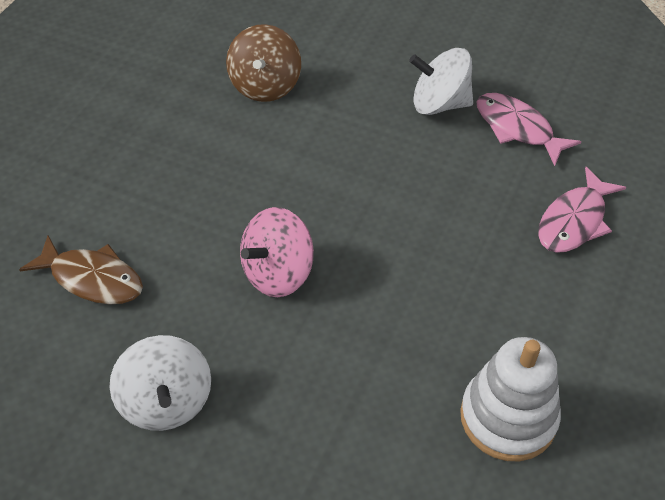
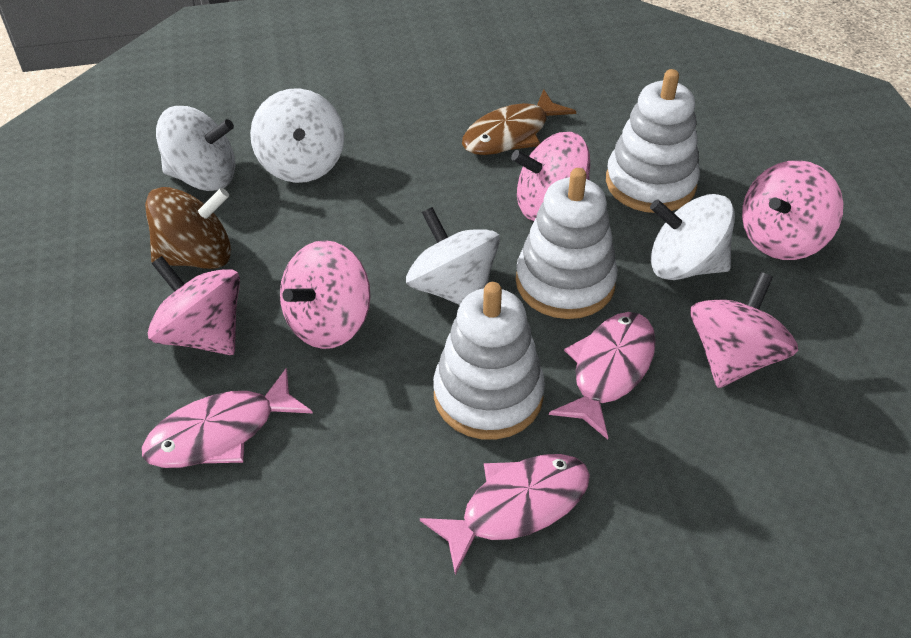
pink fish: 2 -> 3
pink spinning top: 1 -> 5
white spinning top: 2 -> 4
white stacking toy: 1 -> 3

